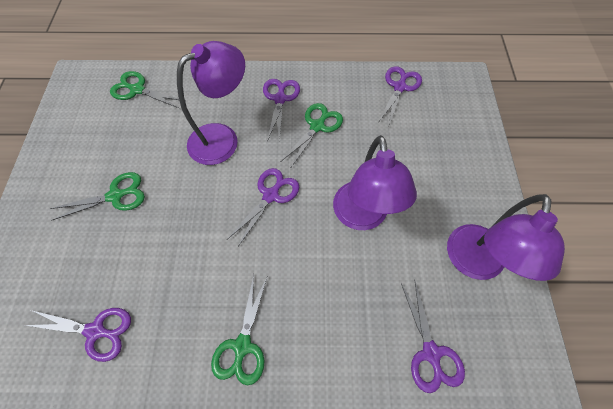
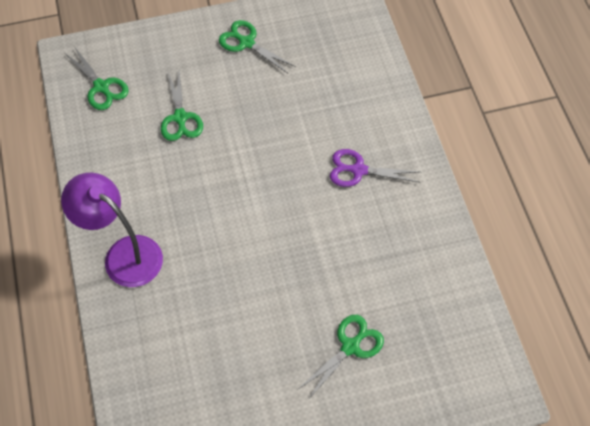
purple lamp: 3 -> 1
purple scissors: 5 -> 1

